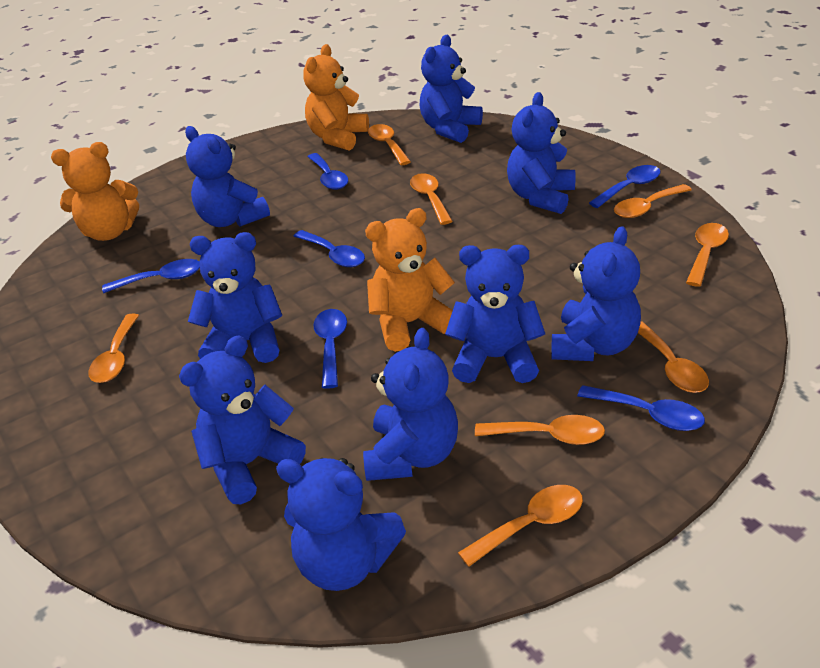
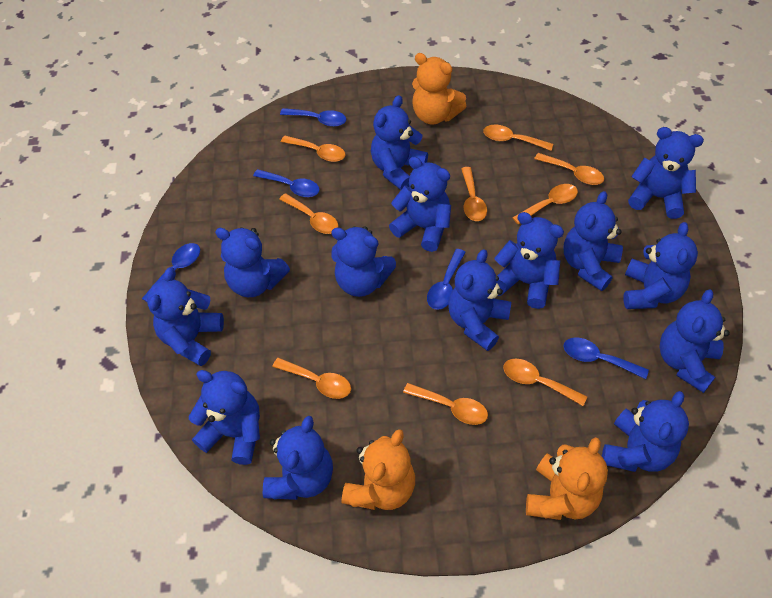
blue spoon: 6 -> 5
blue teddy bear: 9 -> 14
orange spoon: 8 -> 9

